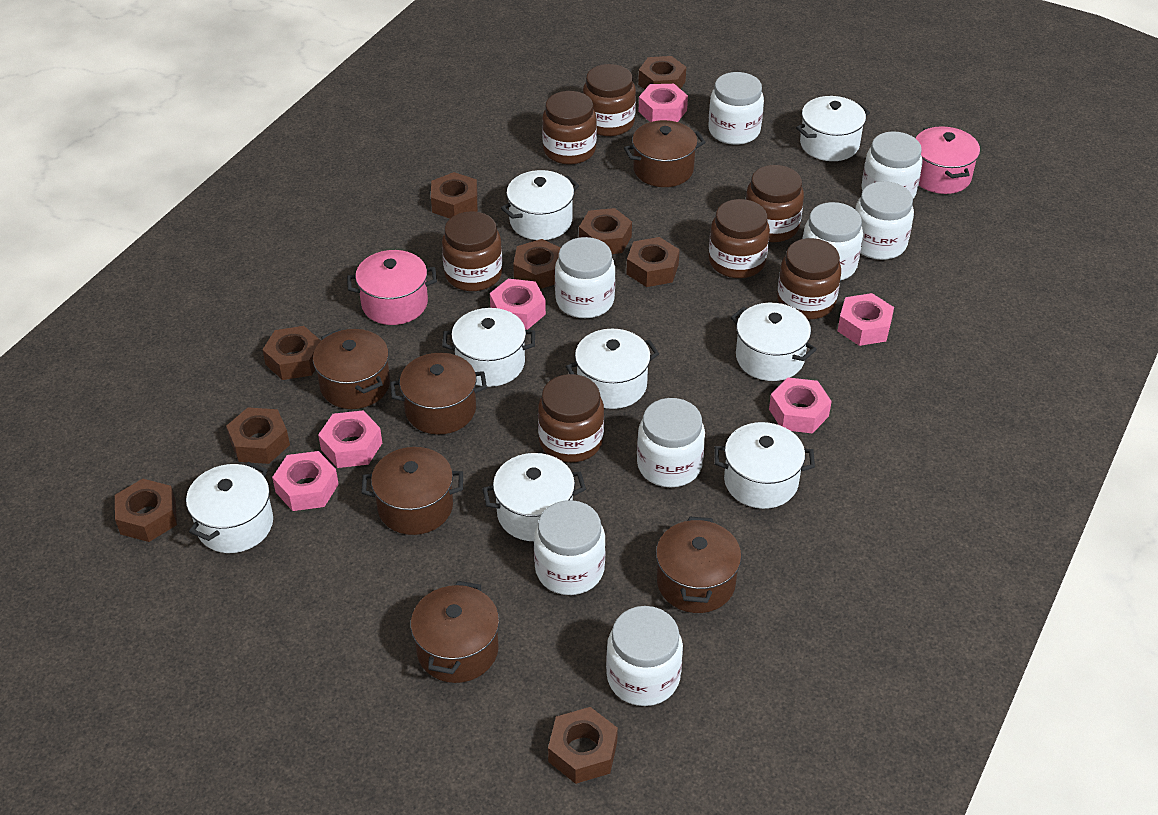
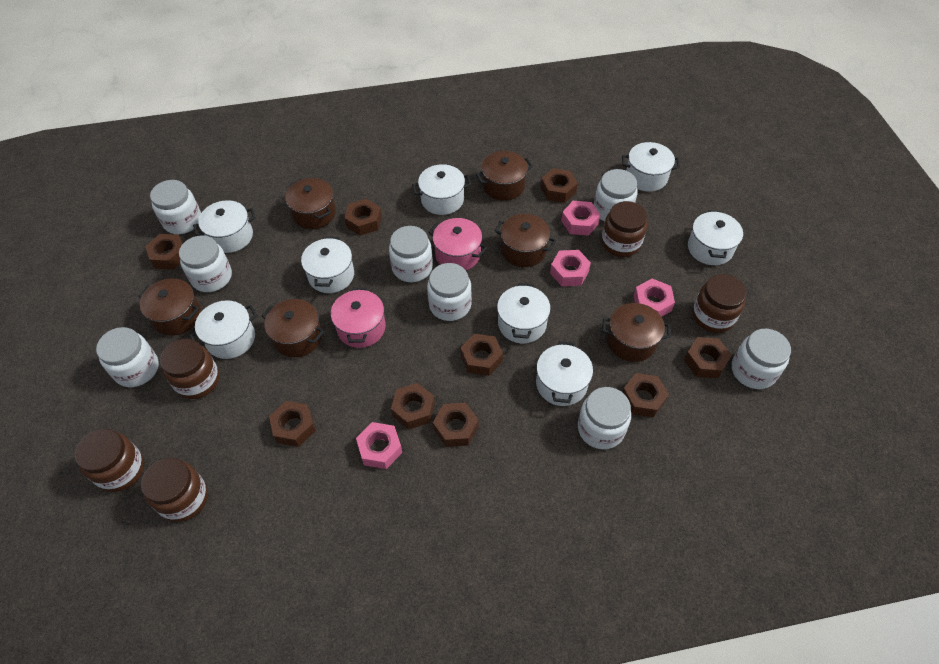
brown jar: 7 -> 5
pink nut: 6 -> 4

